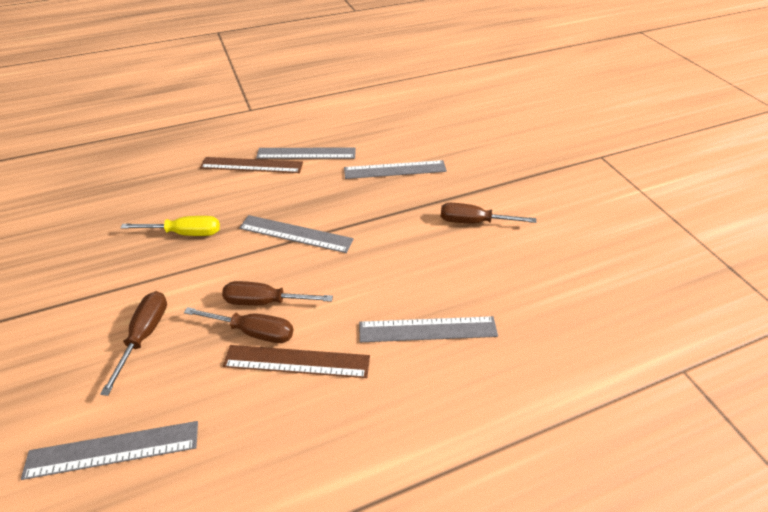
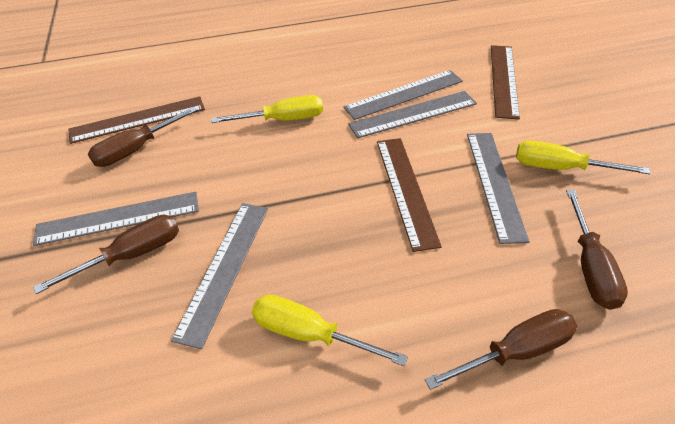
brown ruler: 2 -> 3
yellow screwdriver: 1 -> 3

